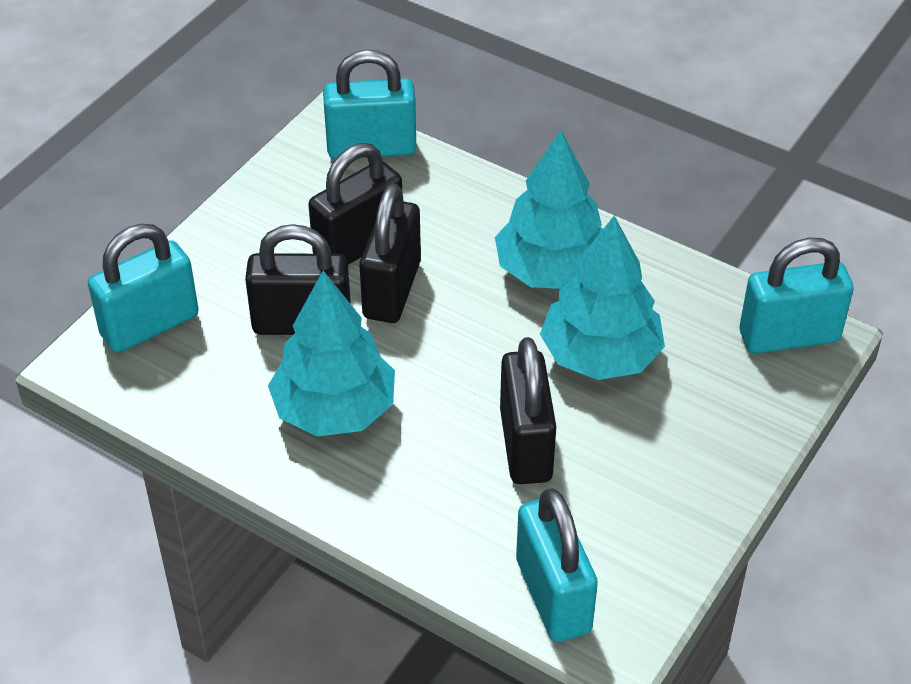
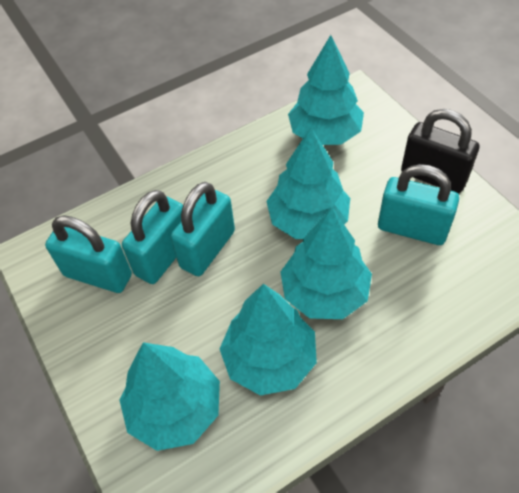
black padlock: 4 -> 1
turquoise tree: 3 -> 5

